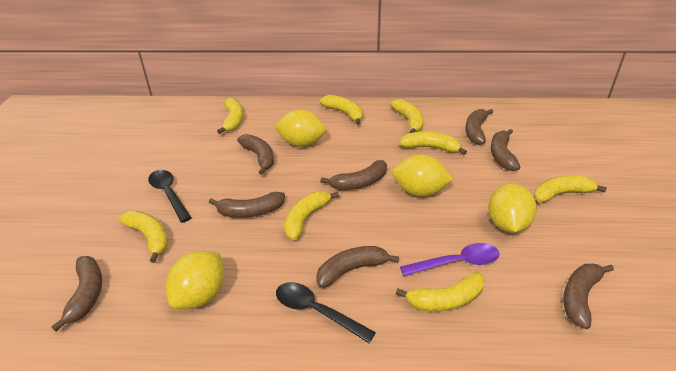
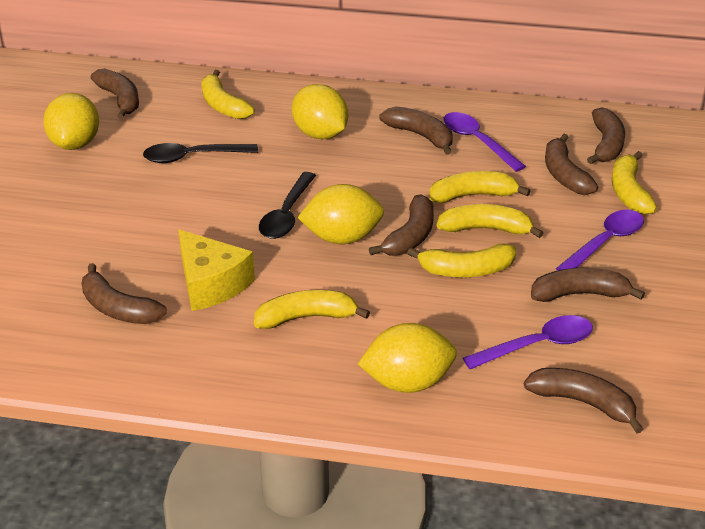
purple spoon: 1 -> 3
yellow banana: 8 -> 6
yellow cheese: 0 -> 1

